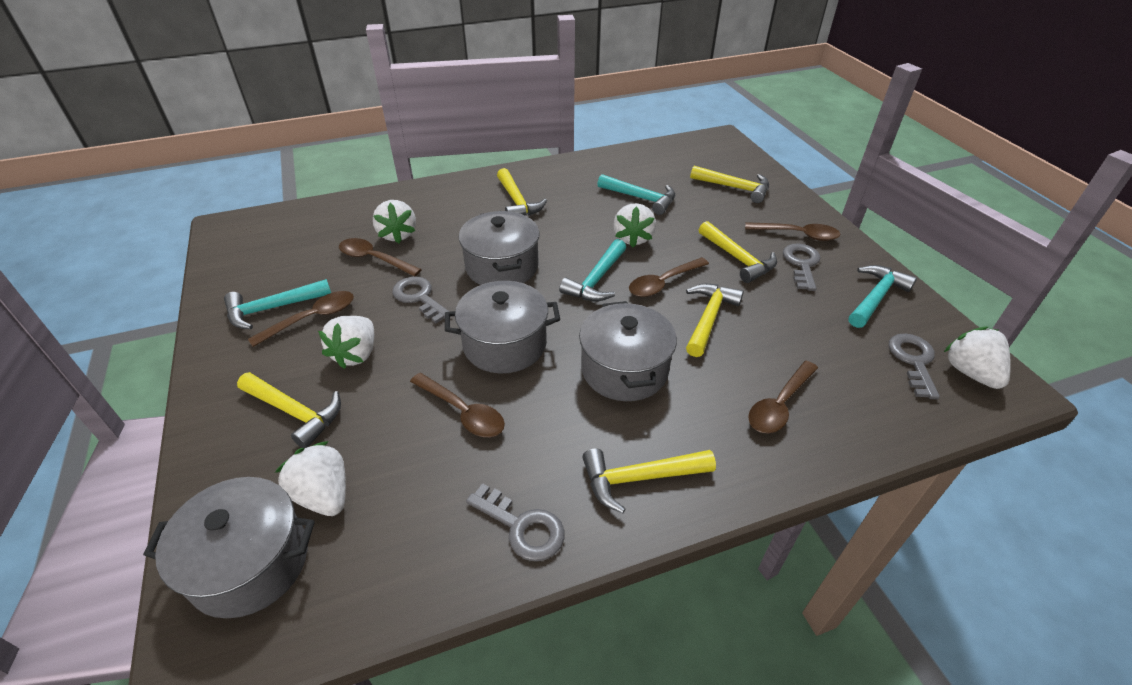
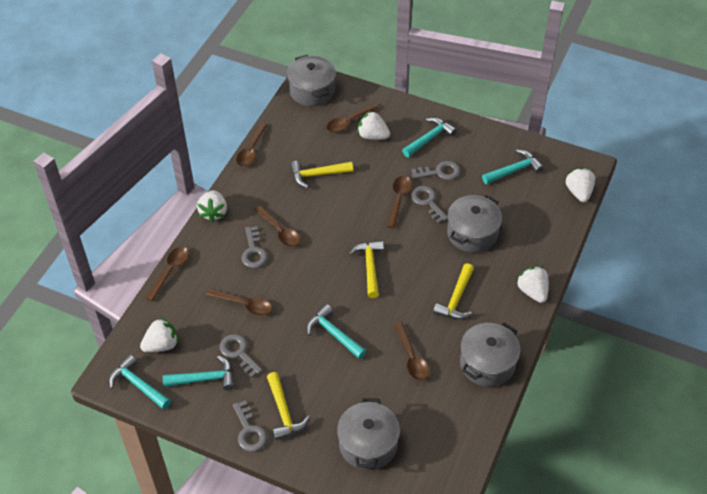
brown spoon: 6 -> 7
grey key: 4 -> 5
turquoise hammer: 4 -> 5
yellow hammer: 6 -> 4

